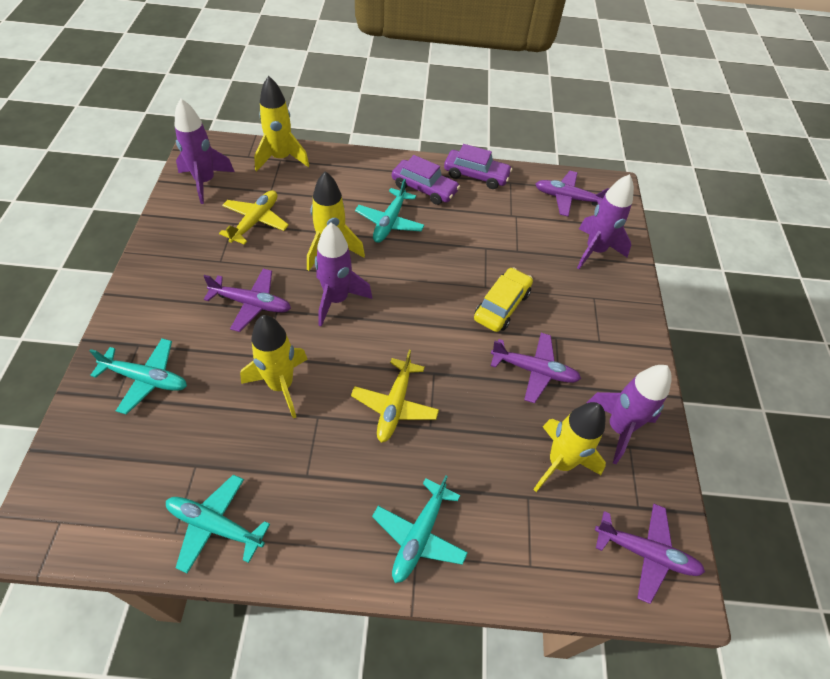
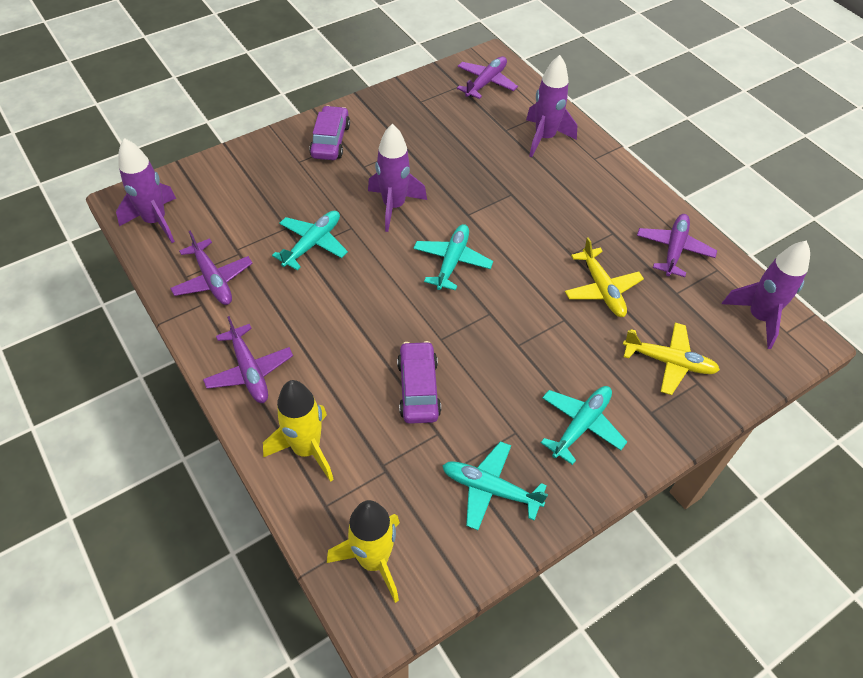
yellow car: 1 -> 0
yellow rocket: 4 -> 2

